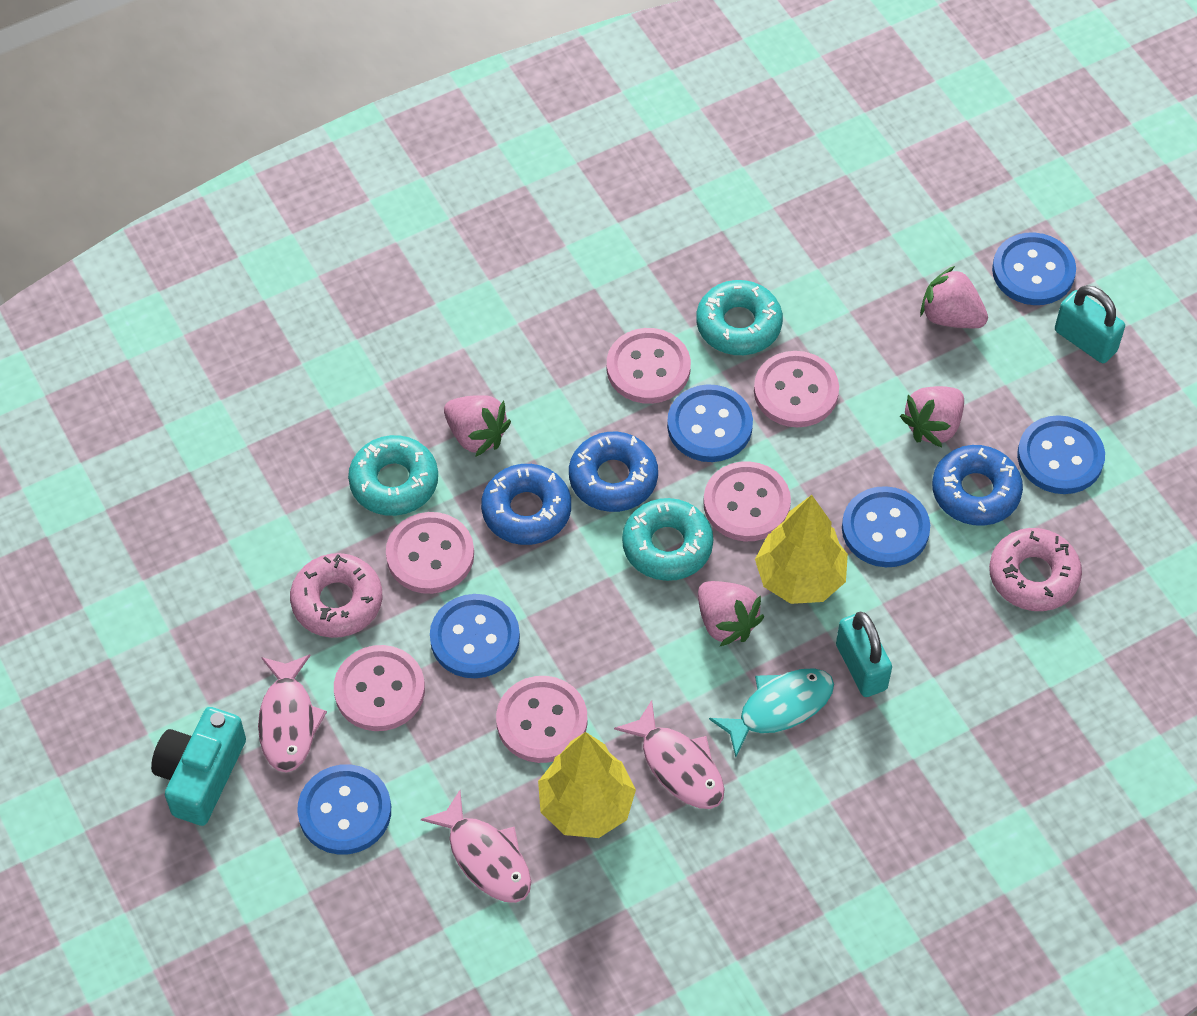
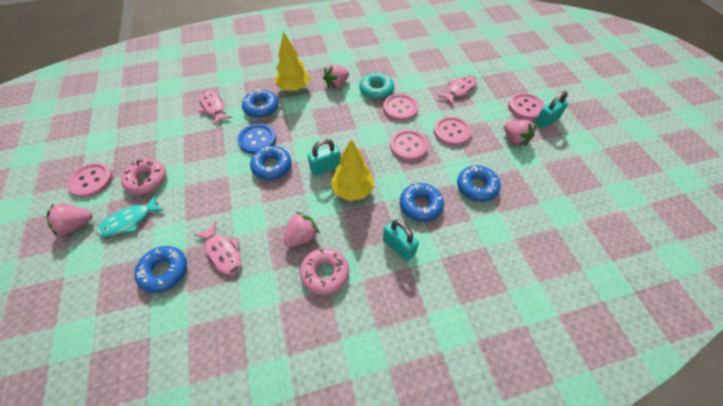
blue button: 6 -> 1
blue donut: 3 -> 5
pink button: 6 -> 5
turquoise camera: 1 -> 0
turquoise donut: 3 -> 1
turquoise padlock: 2 -> 3

